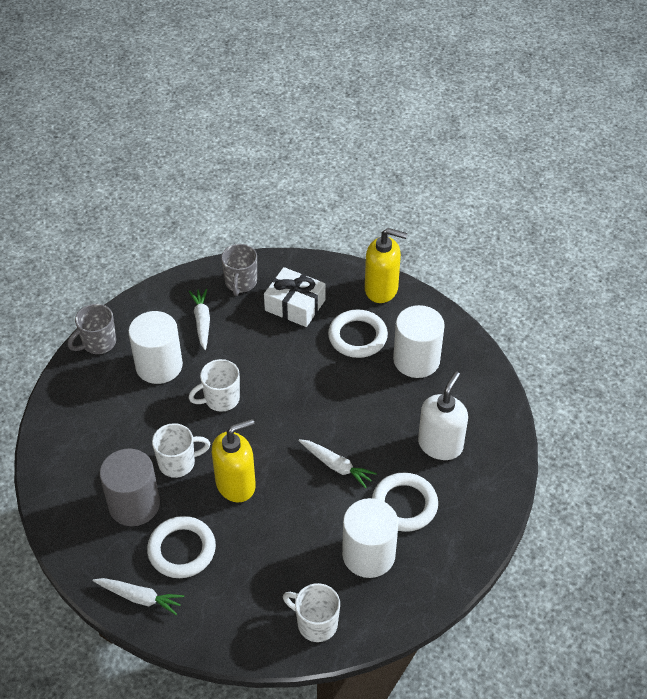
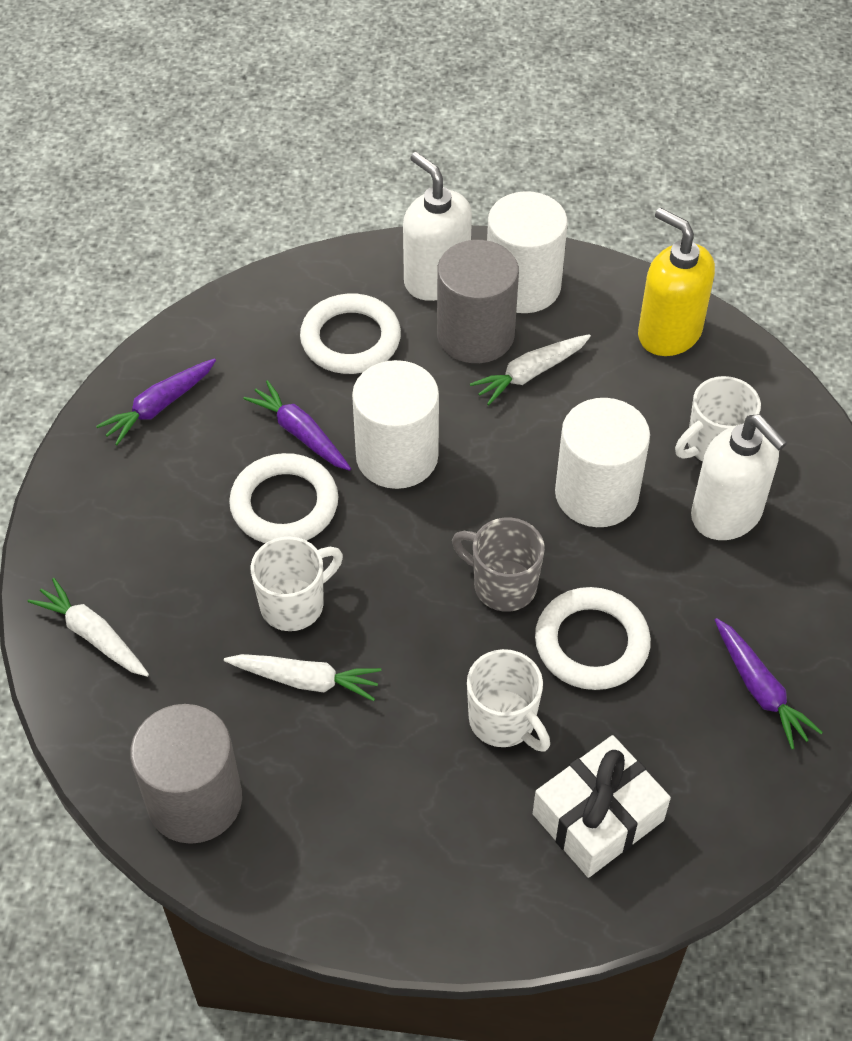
grey cylinder: 1 -> 2
grey mug: 2 -> 1
purple carrot: 0 -> 3
white soap dispenser: 1 -> 2
yellow soap dispenser: 2 -> 1

